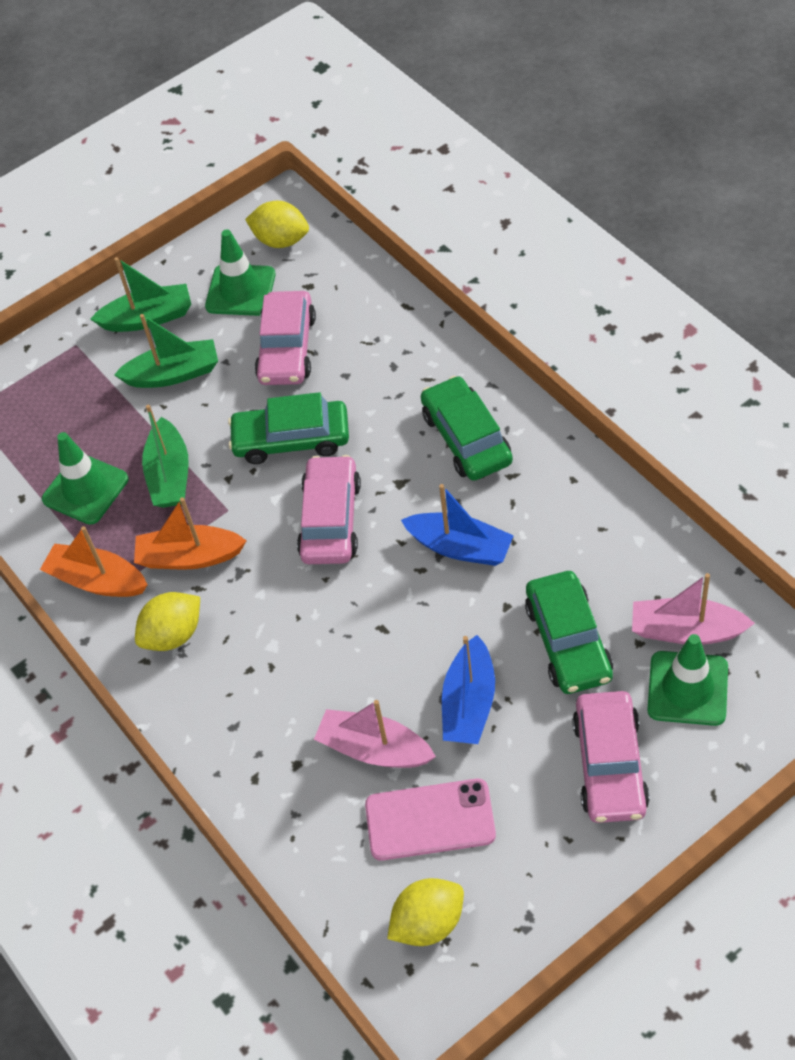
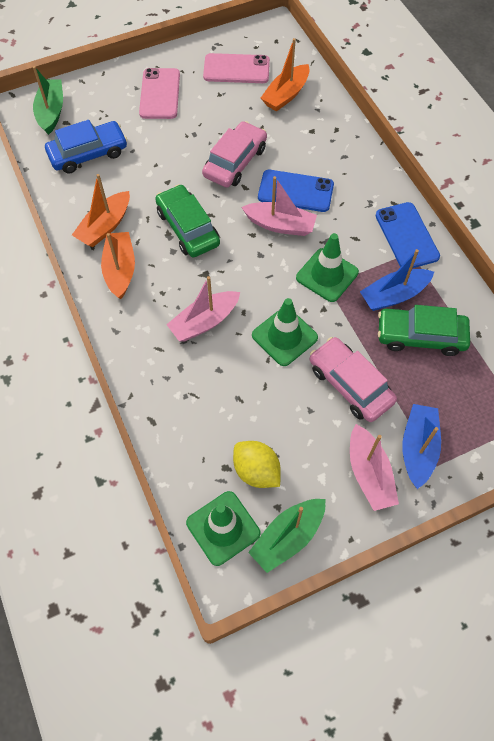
blue car: 0 -> 1
blue phone: 0 -> 2
green boat: 3 -> 2
green car: 3 -> 2
orange boat: 2 -> 3
pink boat: 2 -> 3
pink car: 3 -> 2
pink phone: 1 -> 2
yellow lemon: 3 -> 1

